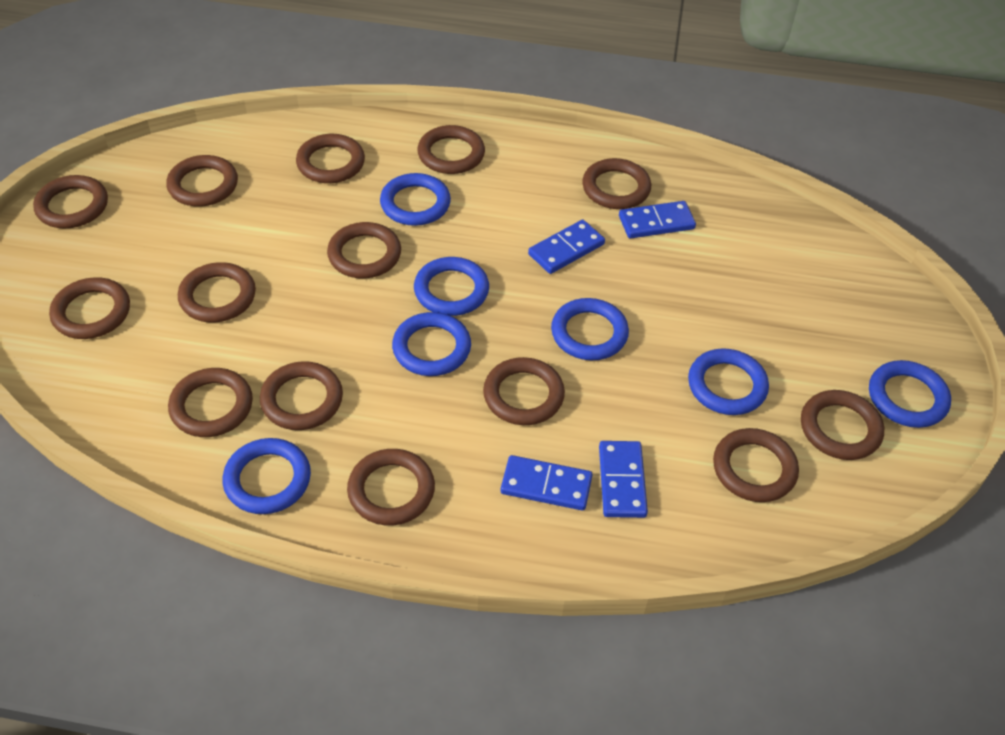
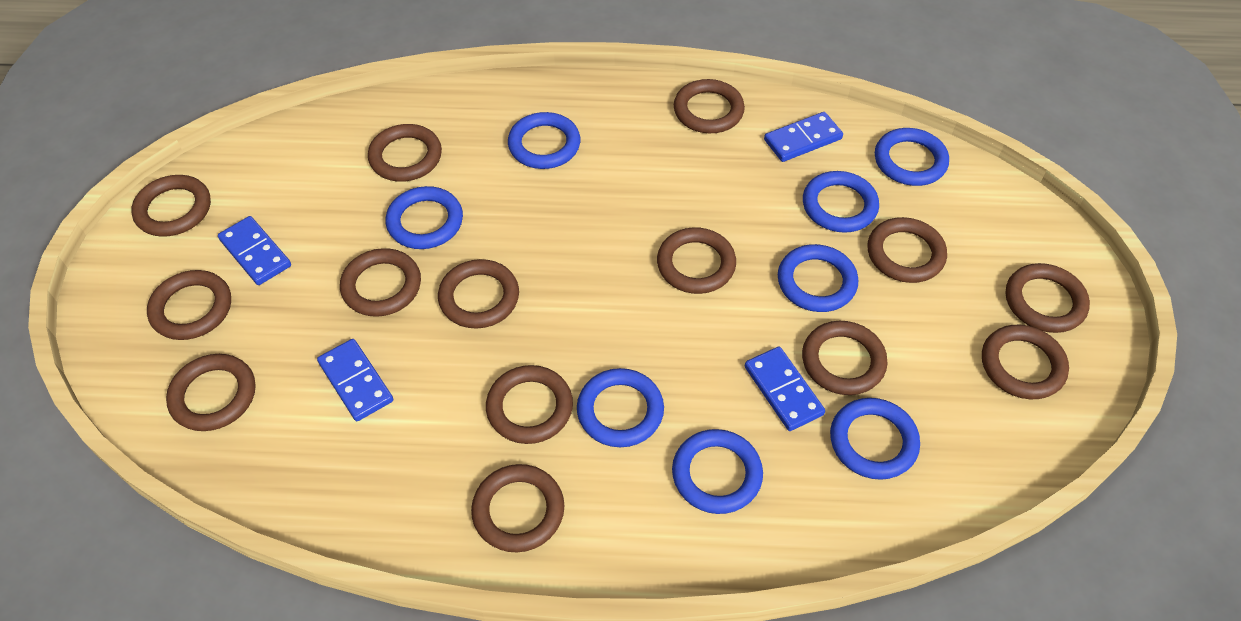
blue ring: 7 -> 8

